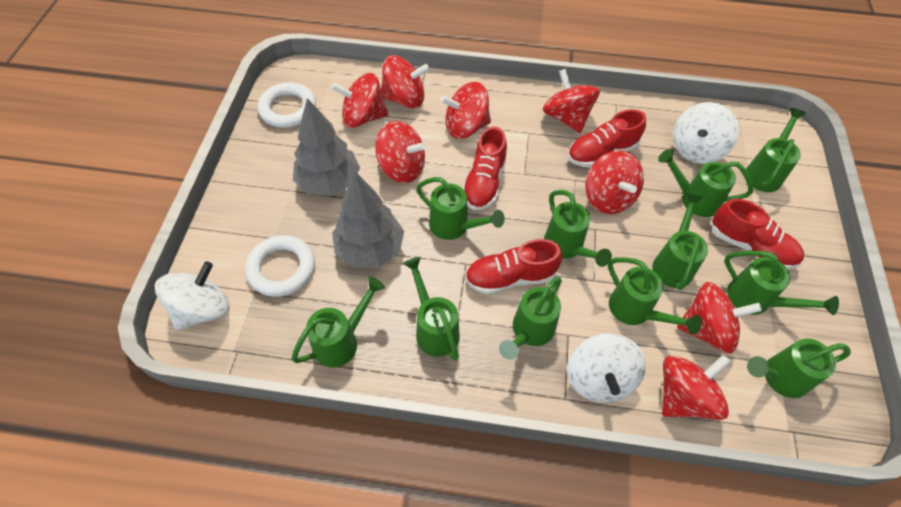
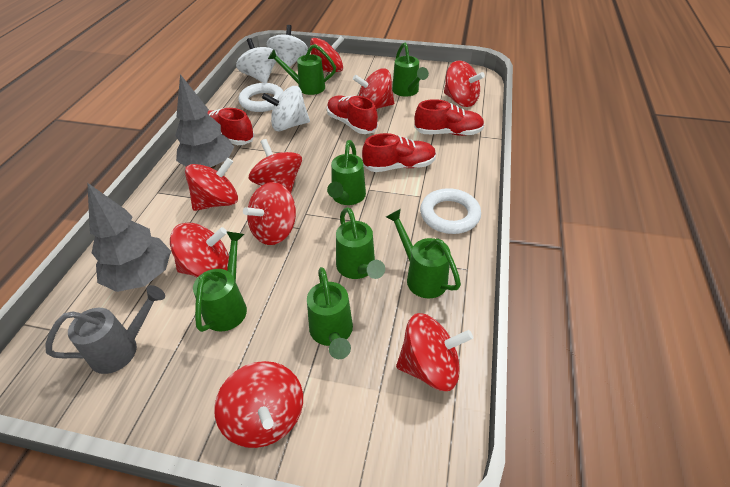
green watering can: 11 -> 7
grey watering can: 0 -> 1
red spinning top: 8 -> 9

